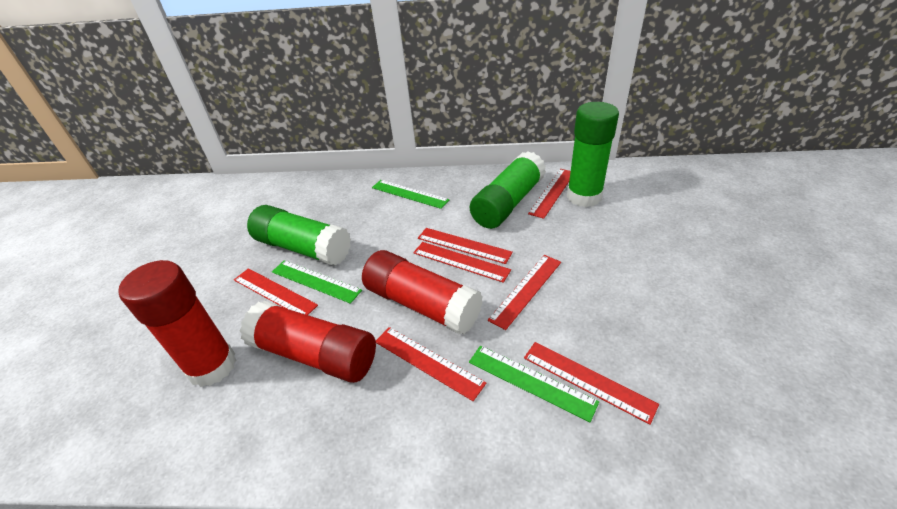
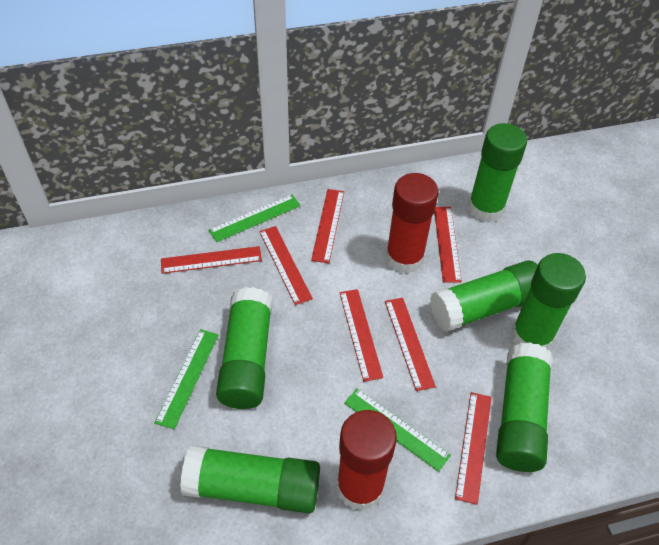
green glue stick: 3 -> 6
red glue stick: 3 -> 2

